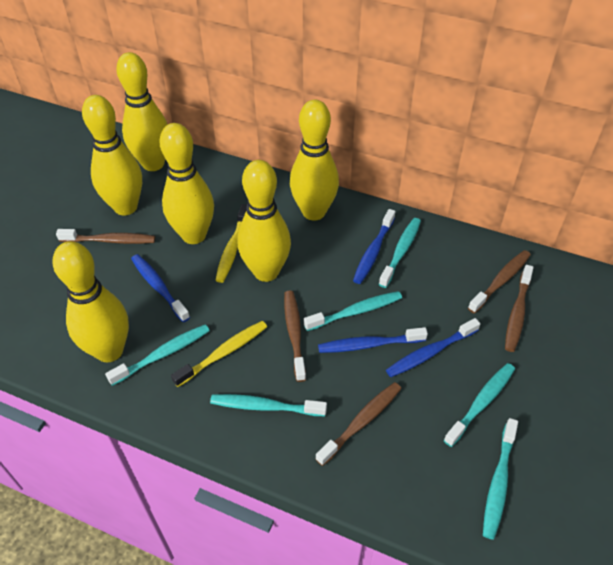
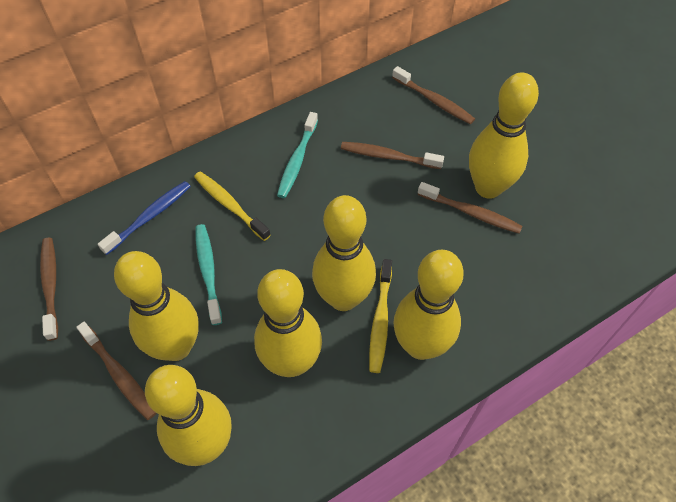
blue toothbrush: 4 -> 1
turquoise toothbrush: 6 -> 2

